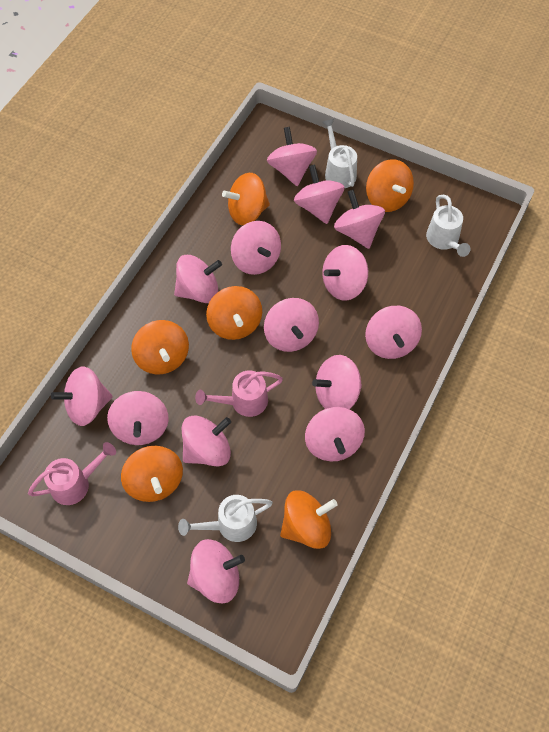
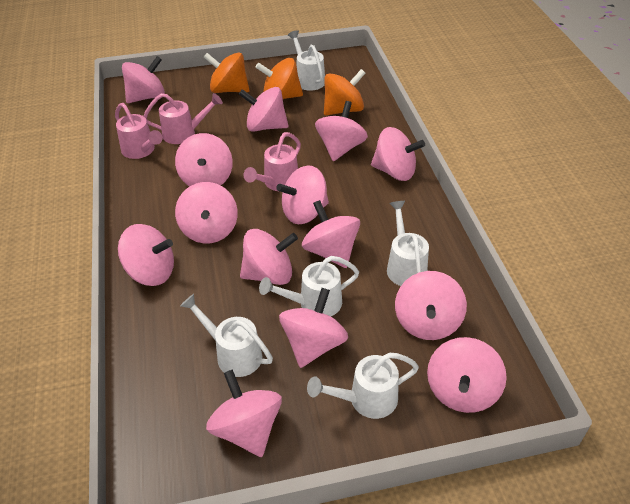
orange spinning top: 6 -> 3
pink watering can: 2 -> 3
white watering can: 3 -> 5

